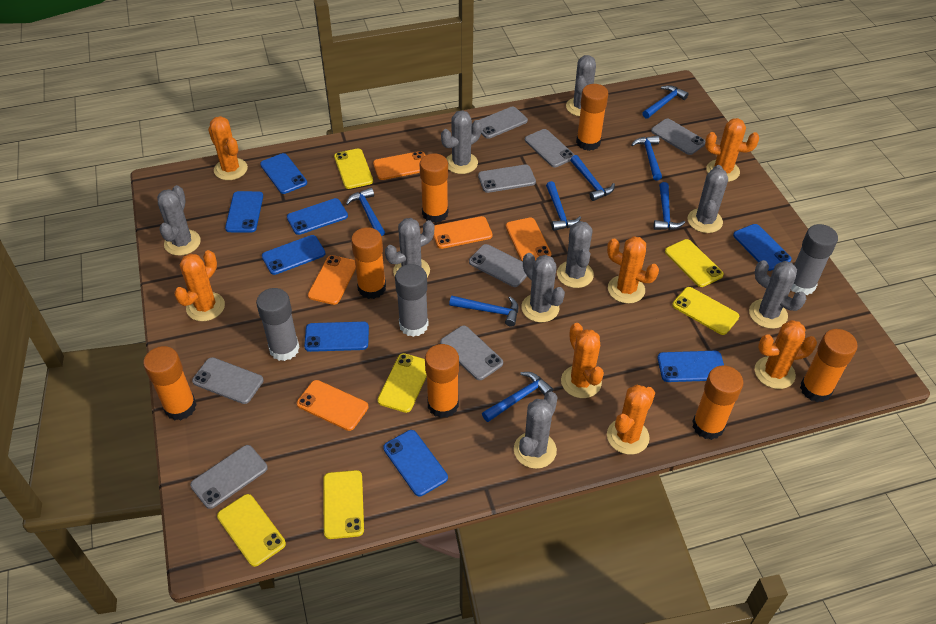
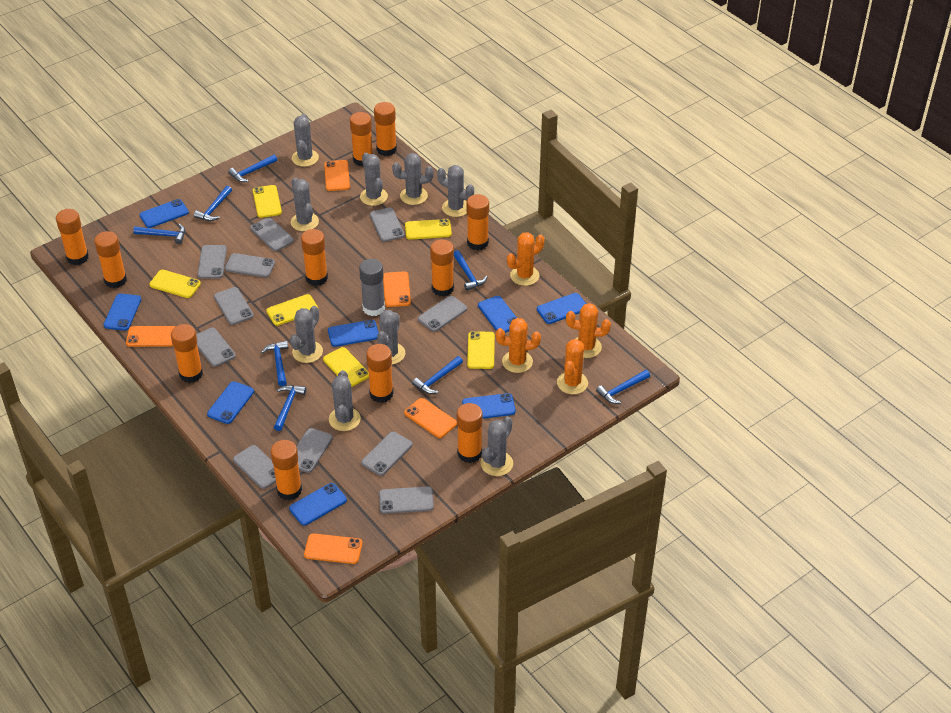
grey glue stick: 3 -> 1
grey phone: 8 -> 11
orange cactus: 7 -> 4
orange glue stick: 7 -> 11

